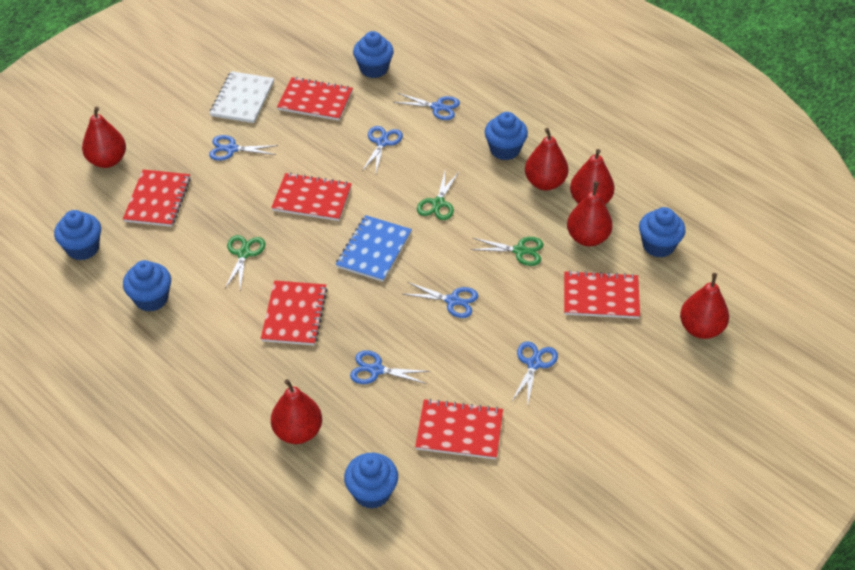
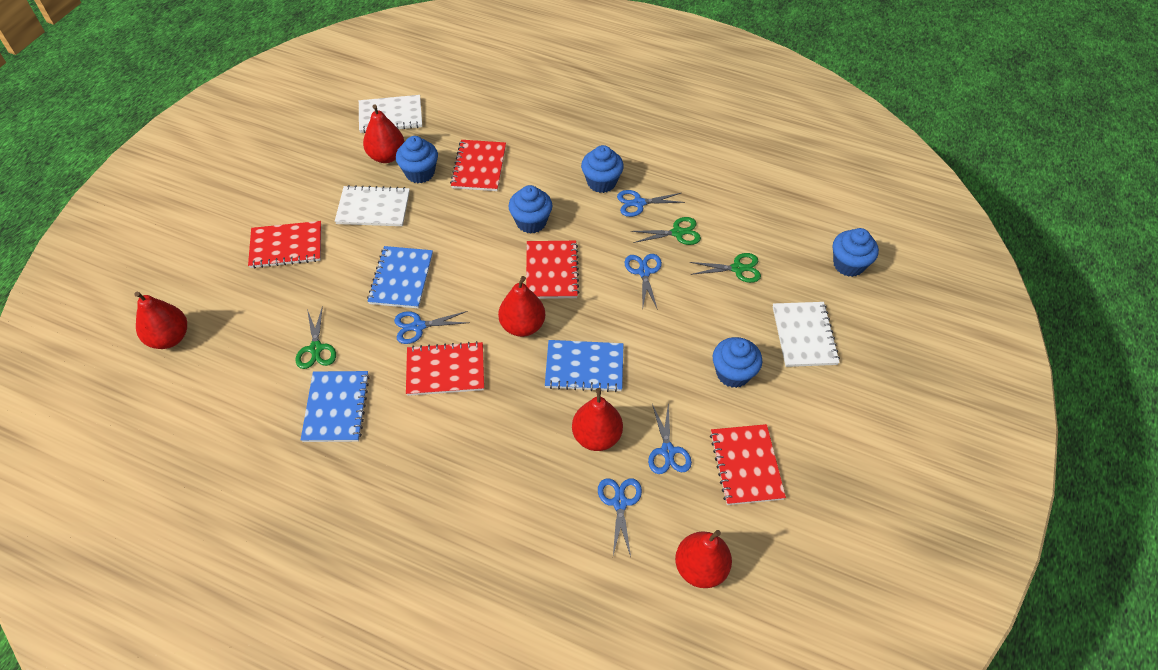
blue cupcake: 6 -> 5
blue notebook: 1 -> 3
blue scissors: 6 -> 5
red notebook: 6 -> 5
red pear: 6 -> 5
white notebook: 1 -> 3

